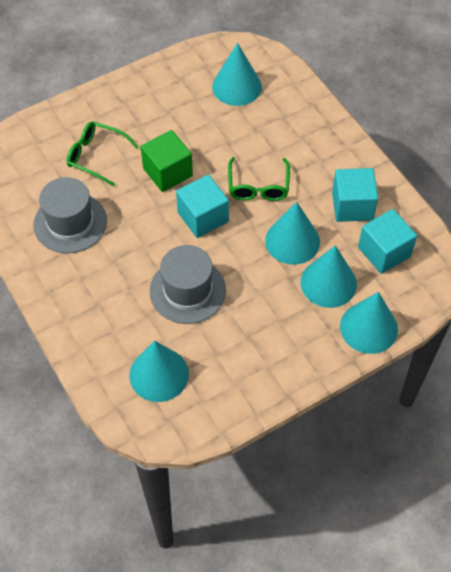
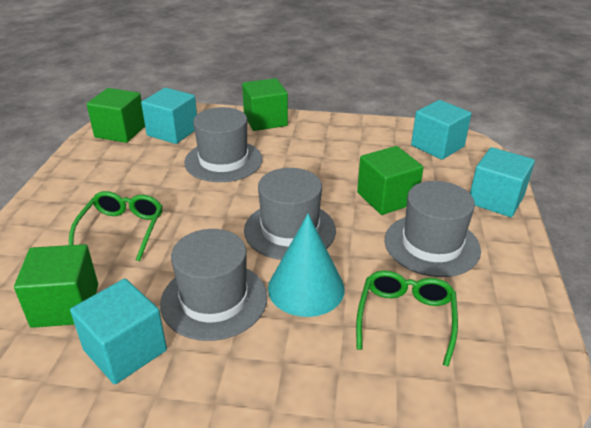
green cube: 1 -> 4
grey hat: 2 -> 4
turquoise cone: 5 -> 1
turquoise cube: 3 -> 4

